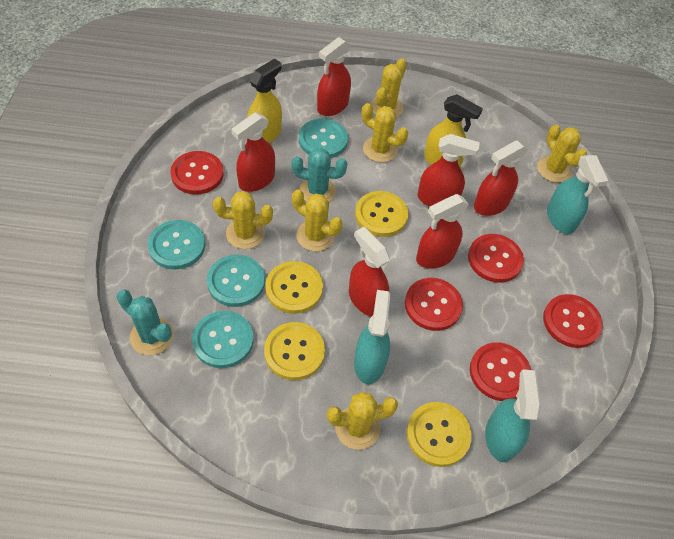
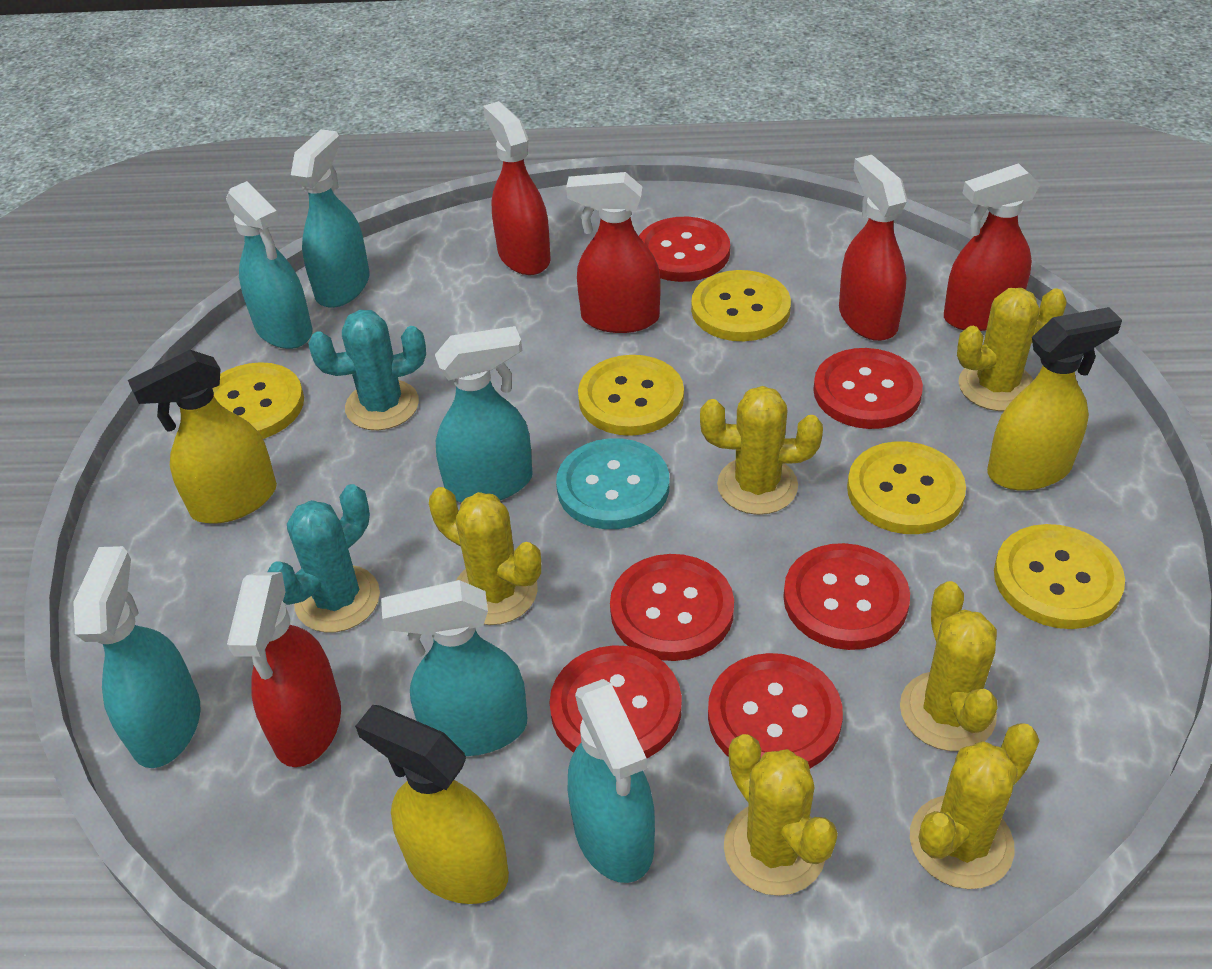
red button: 5 -> 6
red spray bottle: 6 -> 5
turquoise button: 4 -> 1
turquoise spray bottle: 3 -> 6
yellow button: 4 -> 5
yellow spray bottle: 2 -> 3

